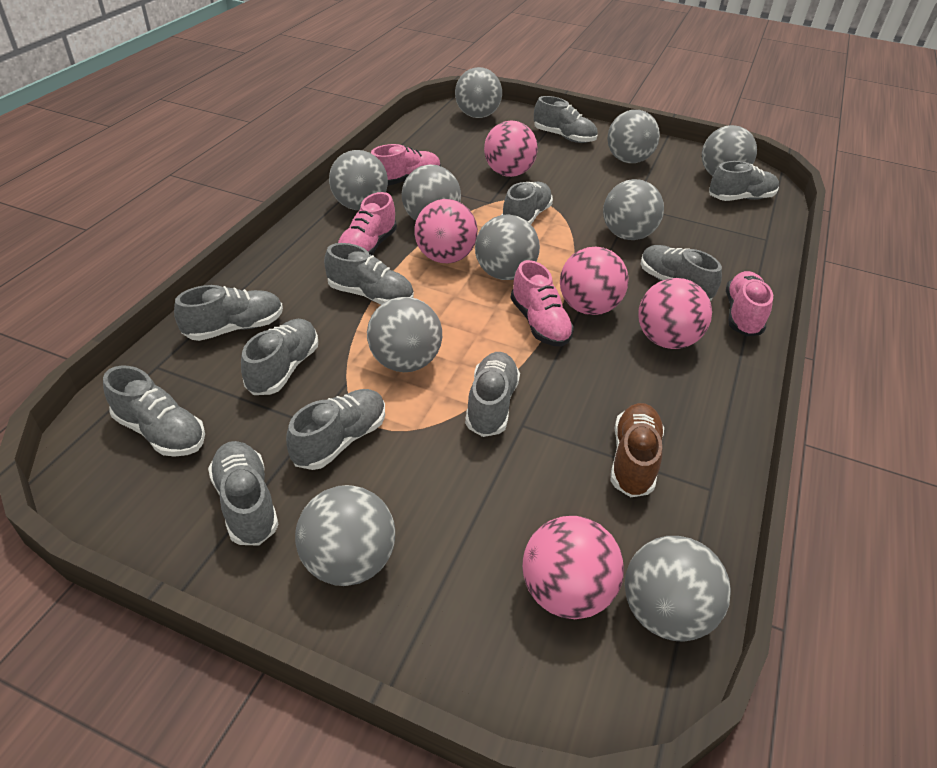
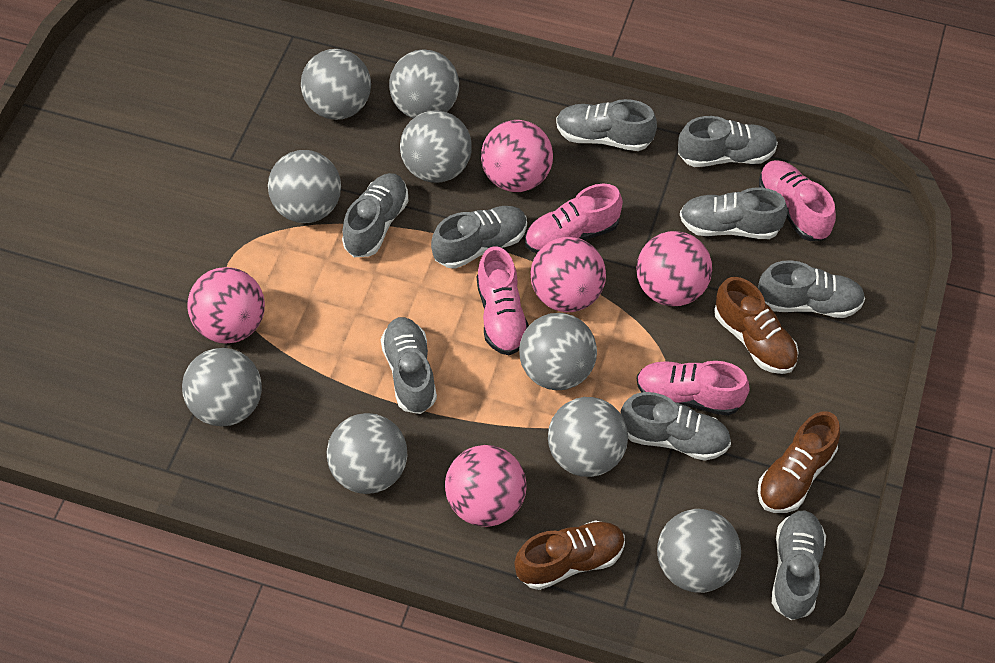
brown shoe: 1 -> 3
grey ball: 10 -> 9
grey shoe: 11 -> 9

